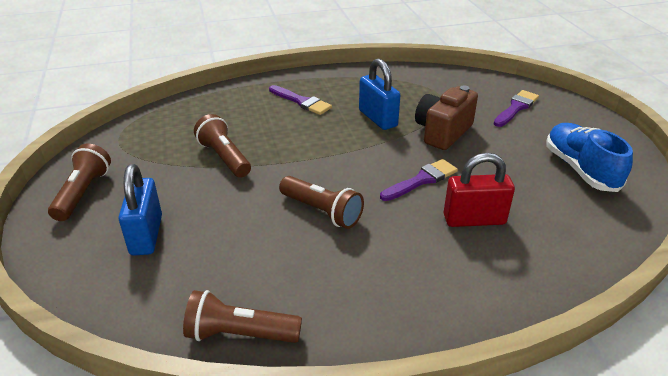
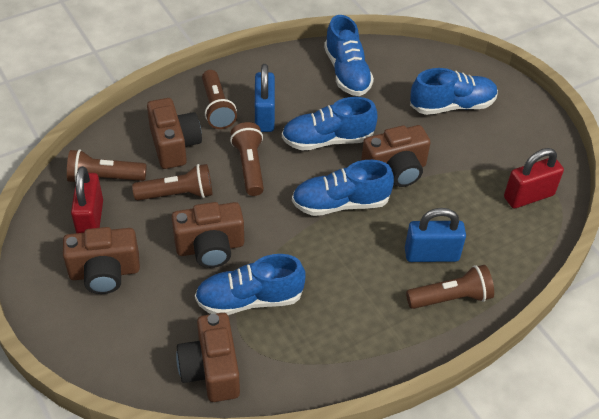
blue shoe: 1 -> 5
brown camera: 1 -> 5
brown flashlight: 4 -> 5
purple brush: 3 -> 0
red padlock: 1 -> 2

